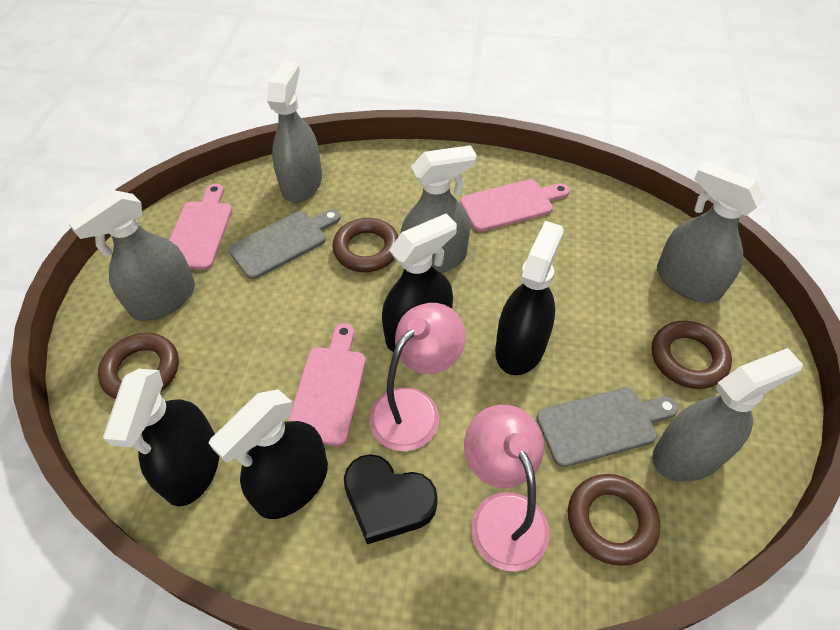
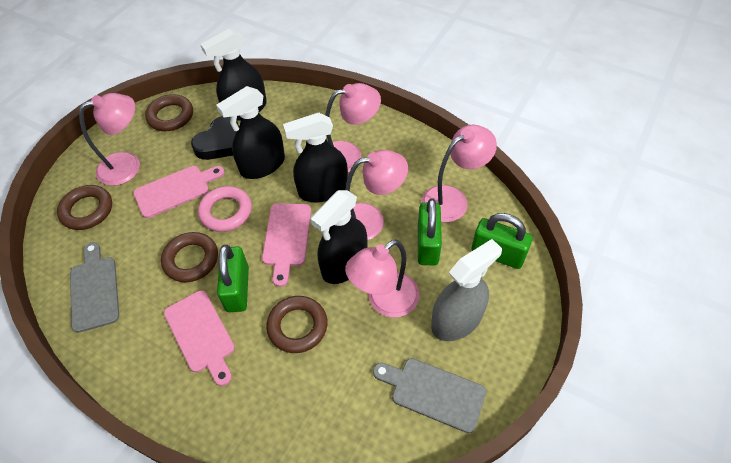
green padlock: 0 -> 3
grey spray bottle: 5 -> 1
pink lamp: 2 -> 5
pink ring: 0 -> 1

